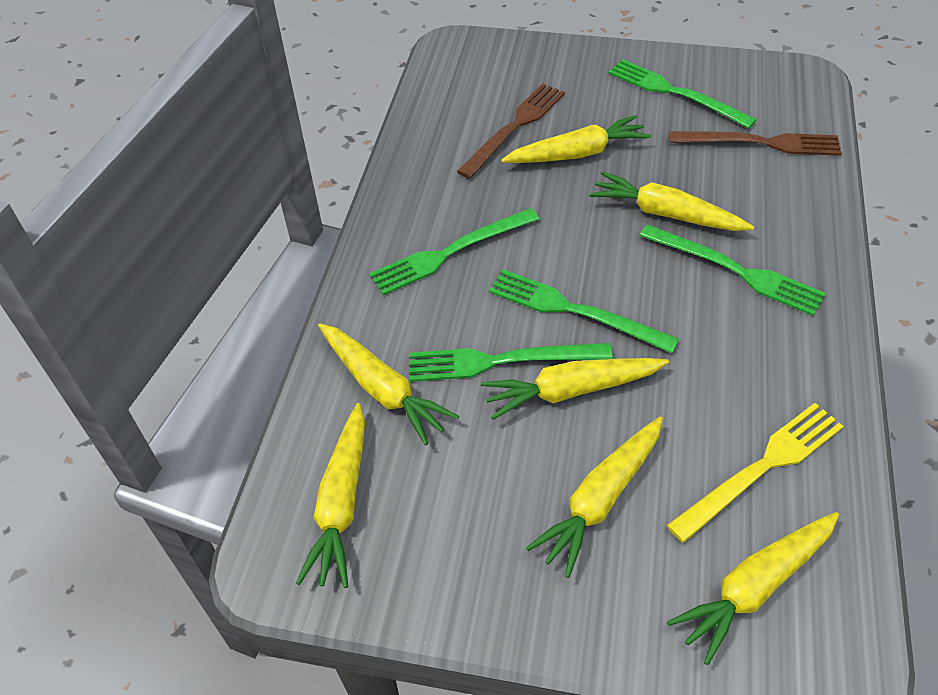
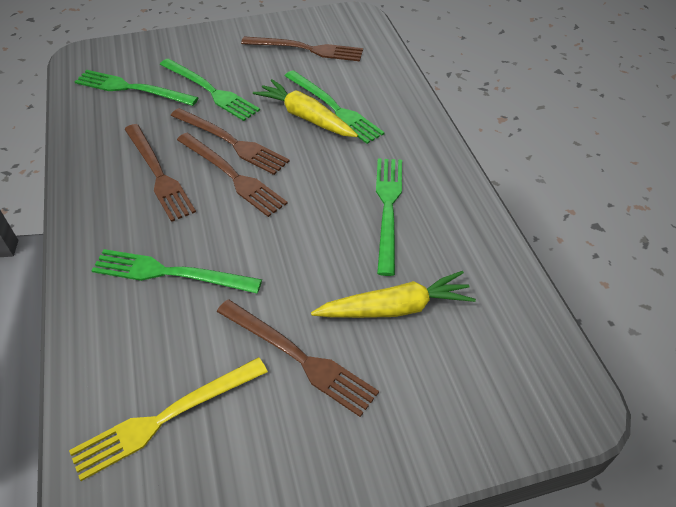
brown fork: 2 -> 5
yellow carrot: 7 -> 2

